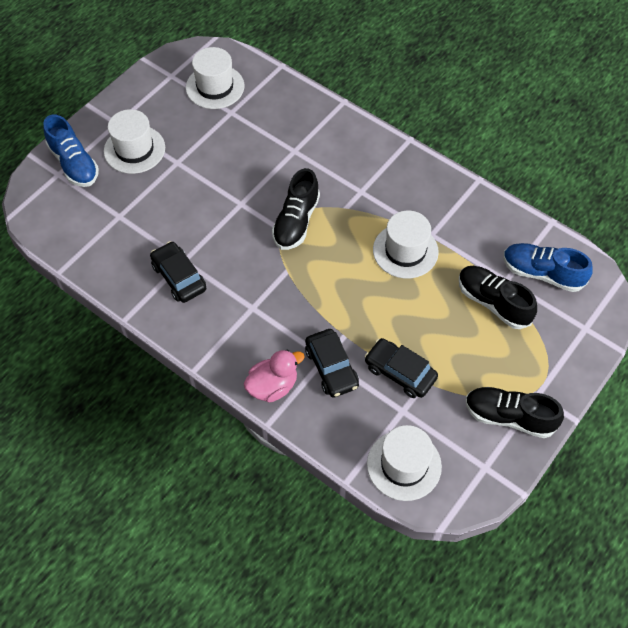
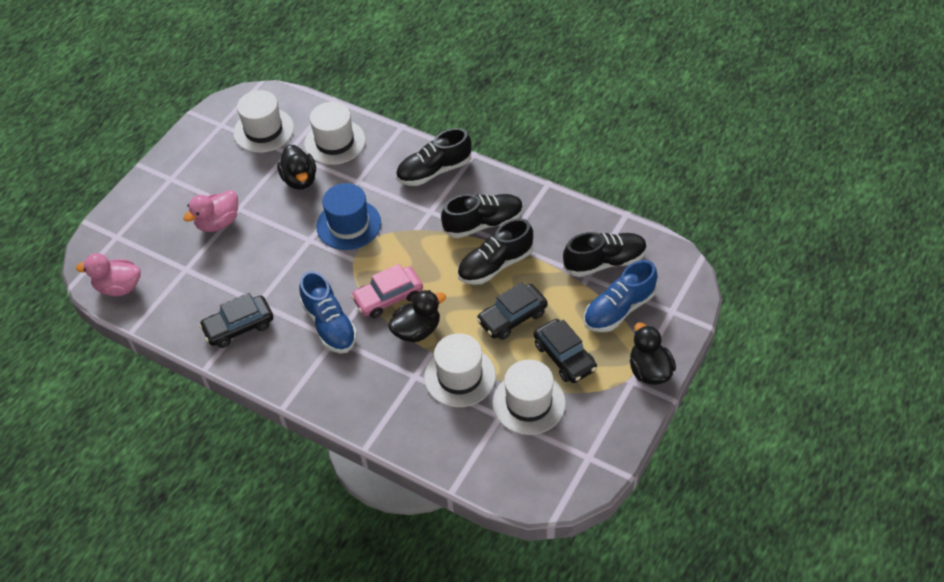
black duck: 0 -> 3
black shoe: 3 -> 4
blue hat: 0 -> 1
pink car: 0 -> 1
pink duck: 1 -> 2

